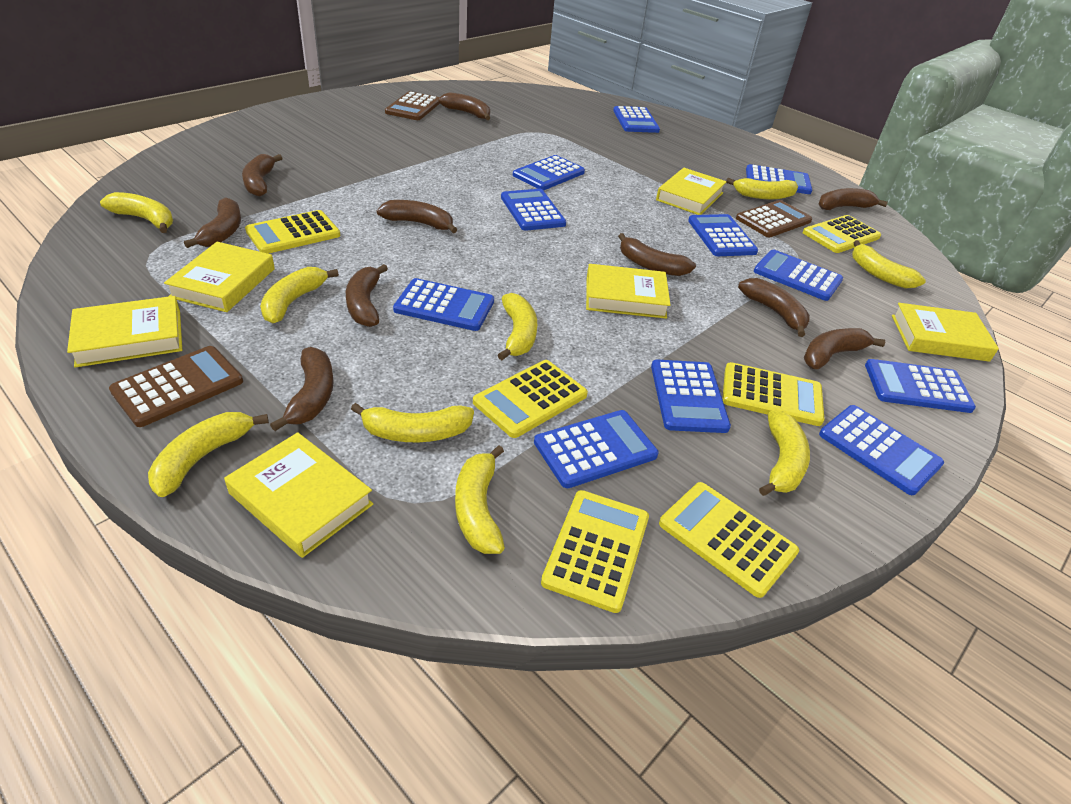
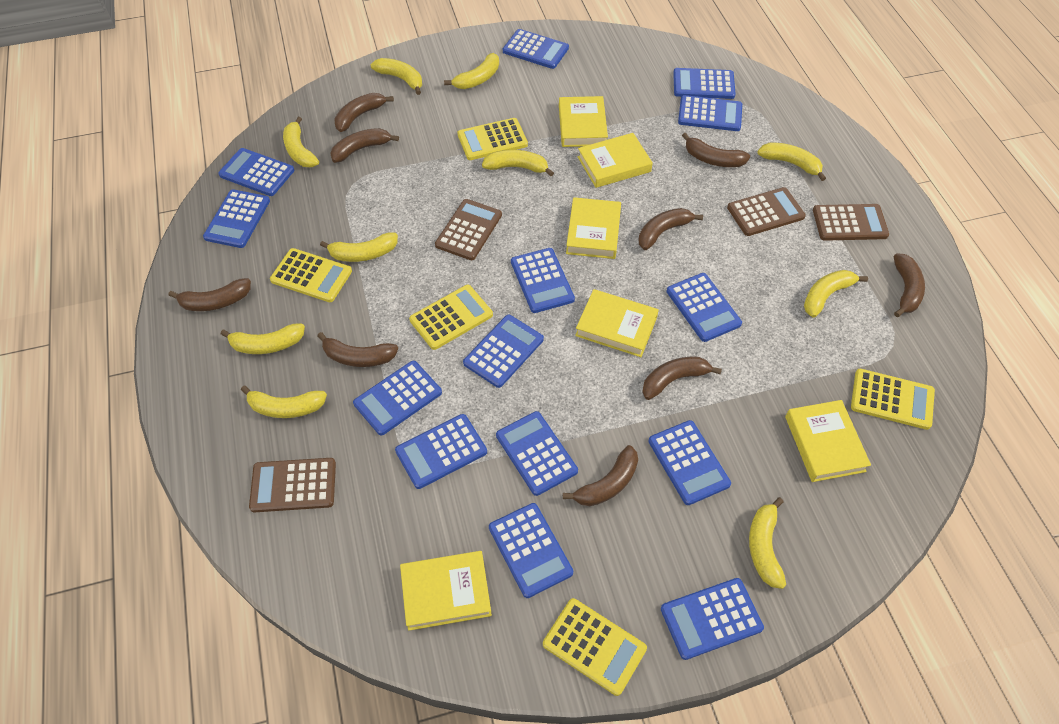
blue calculator: 11 -> 14
brown banana: 10 -> 9
brown calculator: 3 -> 4
yellow banana: 9 -> 10
yellow calculator: 6 -> 5

